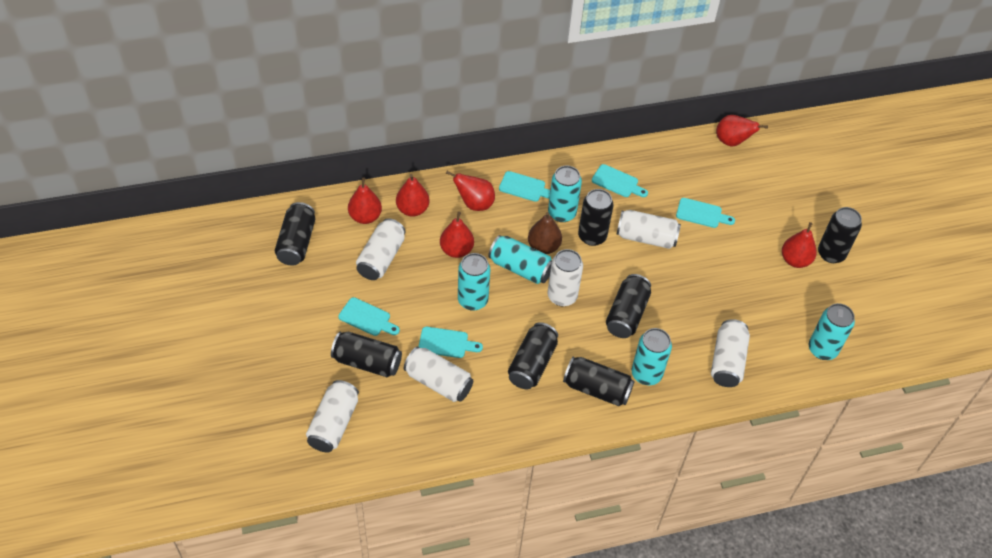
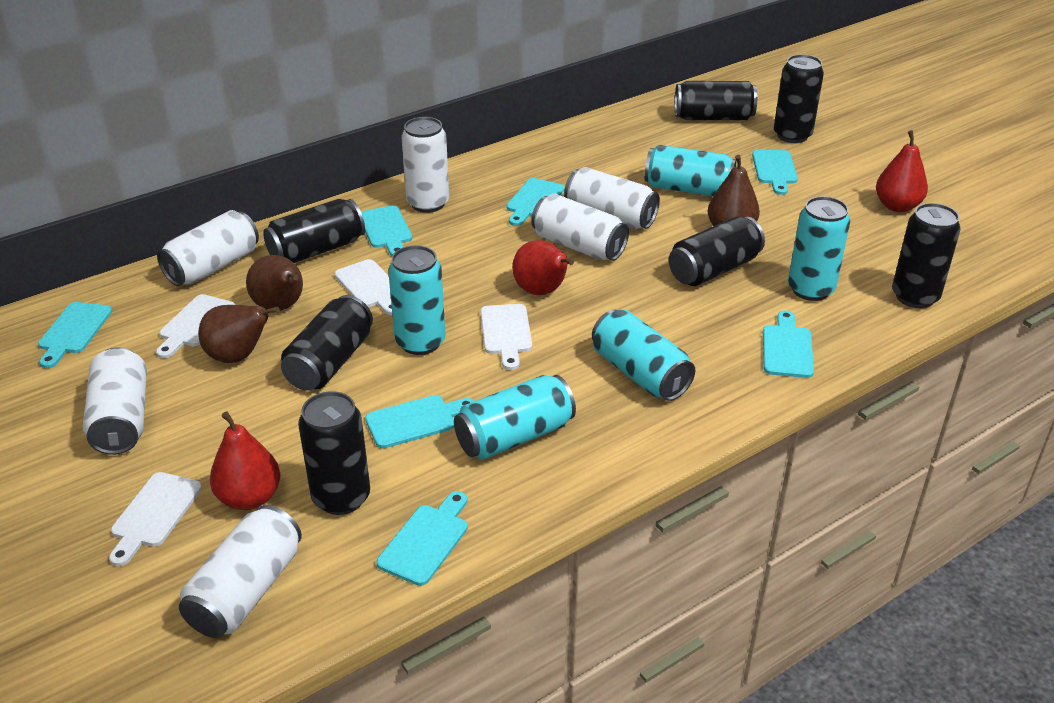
brown pear: 1 -> 3
red pear: 6 -> 3
turquoise cutting board: 5 -> 7
white cutting board: 0 -> 4

